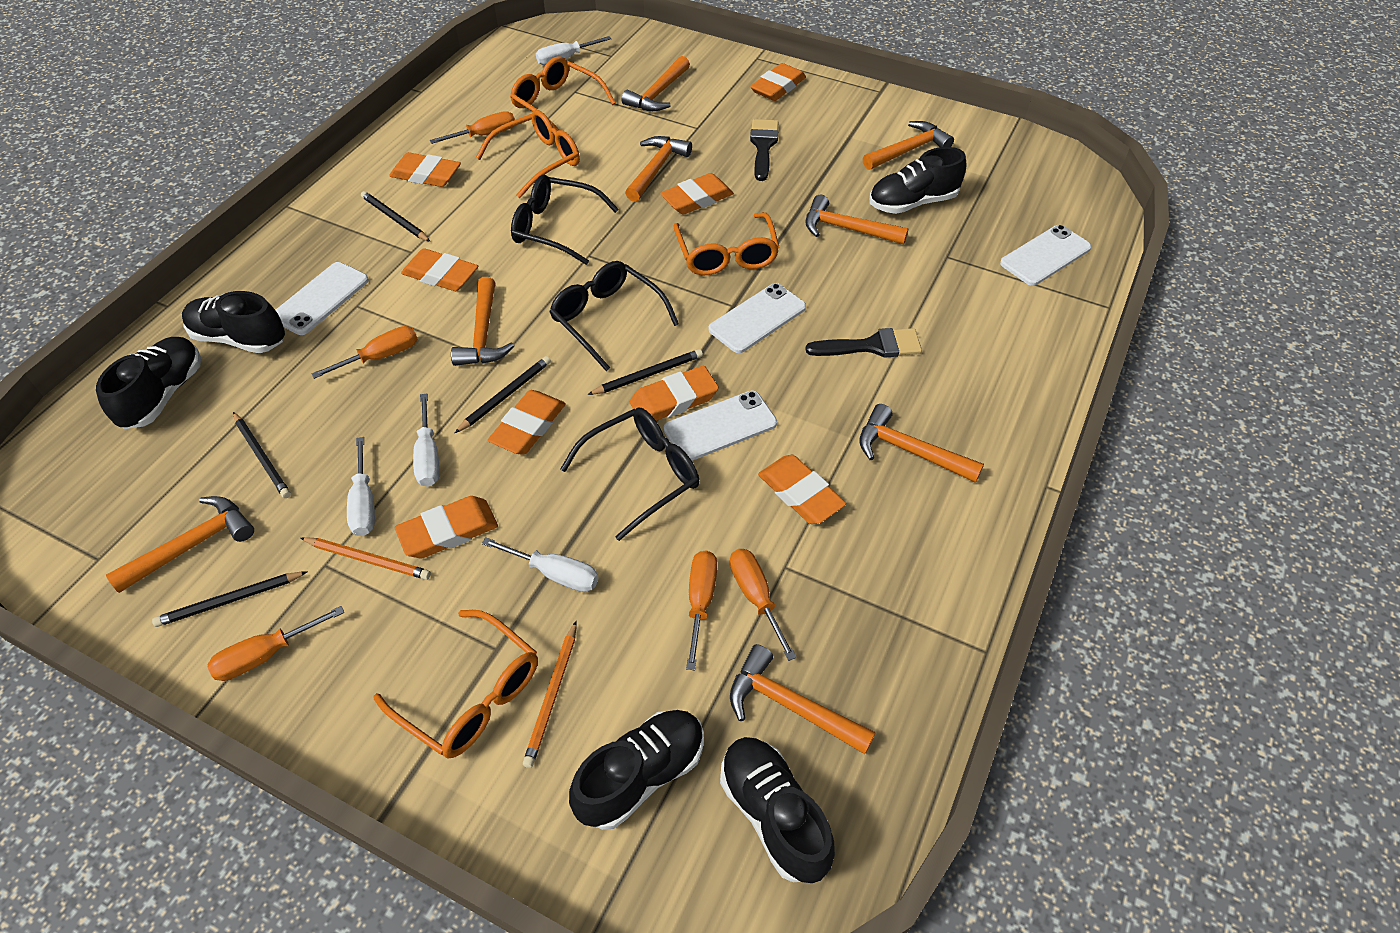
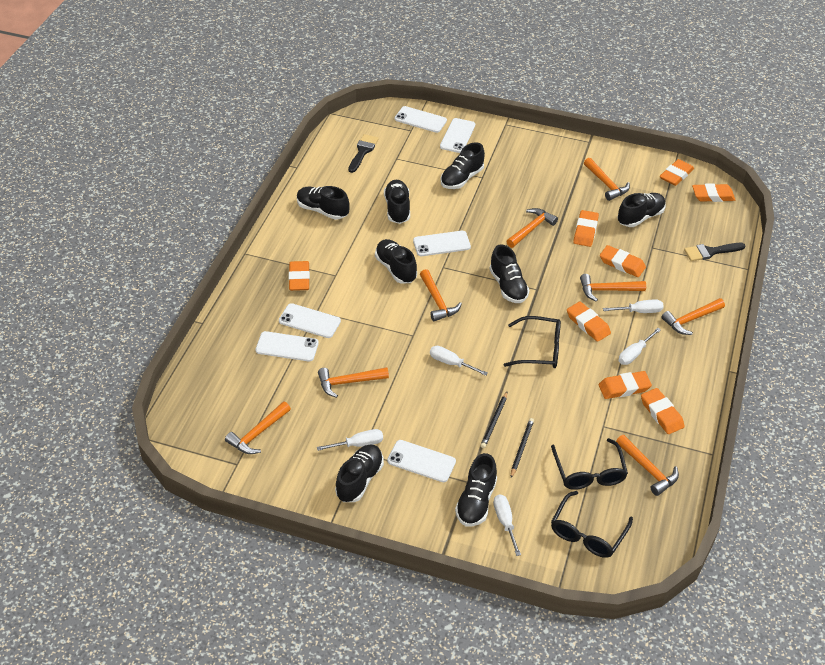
black pencil: 5 -> 2
black shoe: 5 -> 8
orange glasses: 4 -> 0
orange pencil: 2 -> 0
orange screwdriver: 5 -> 0
white phone: 4 -> 6
white screwdriver: 4 -> 5

